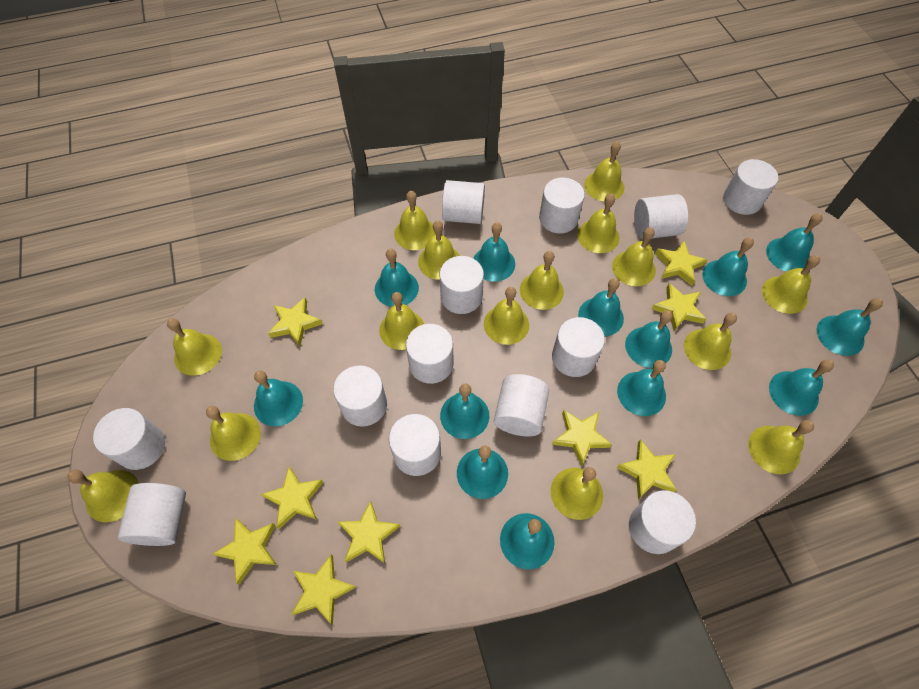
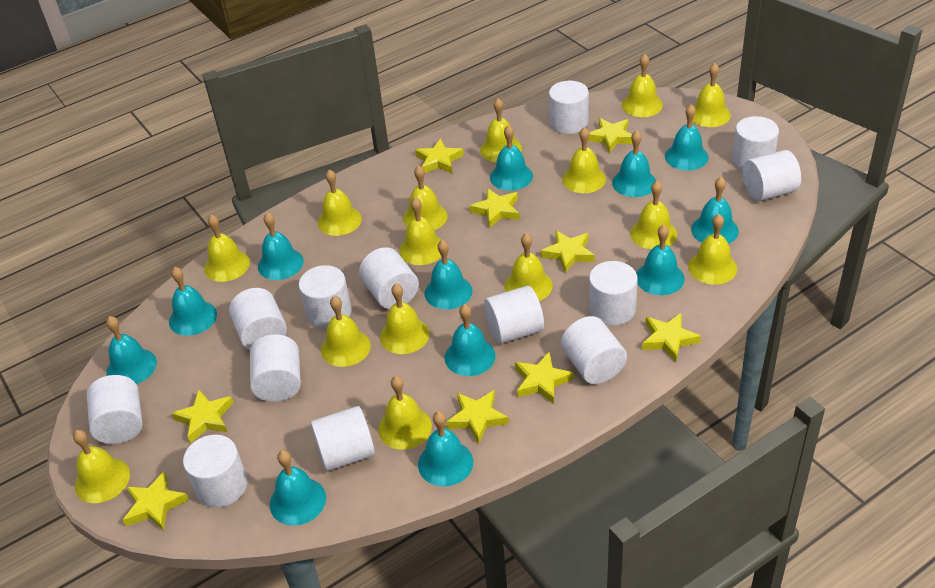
turquoise bell: 13 -> 12

